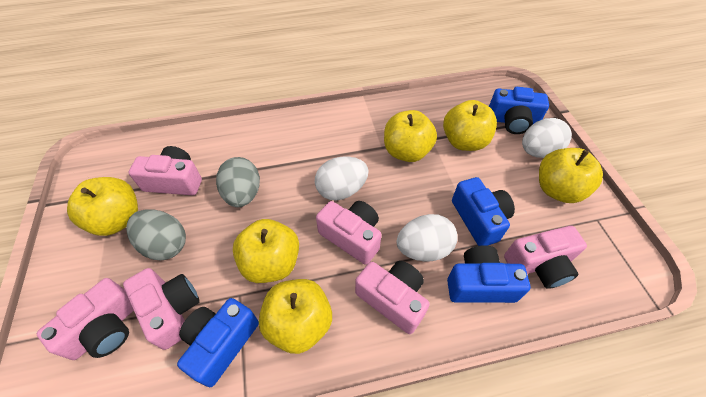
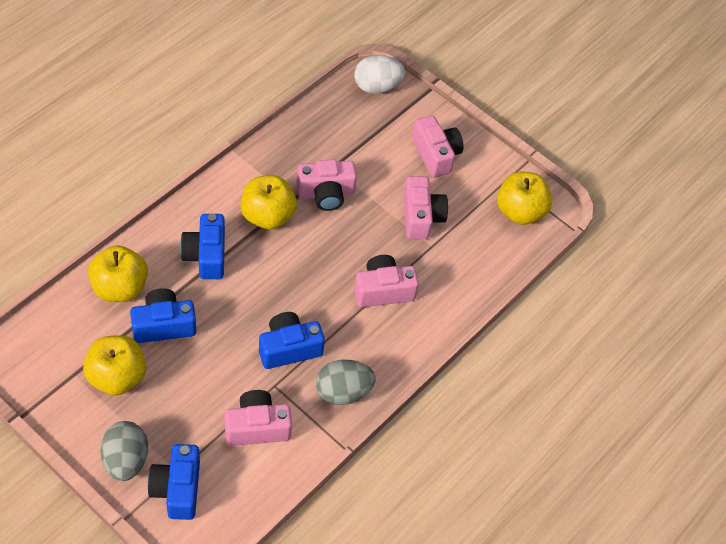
pink camera: 6 -> 5
white egg: 3 -> 1
yellow apple: 6 -> 4

